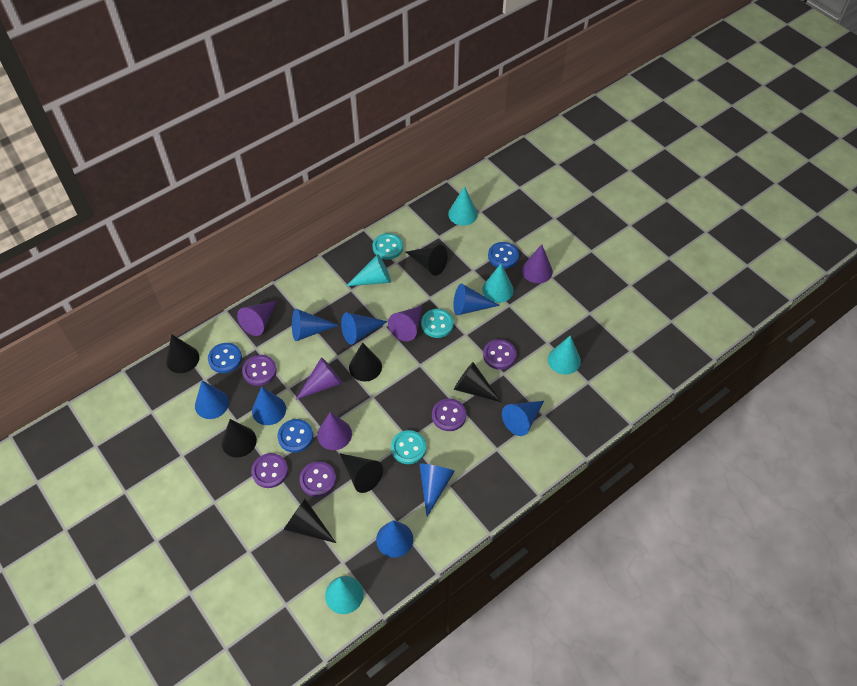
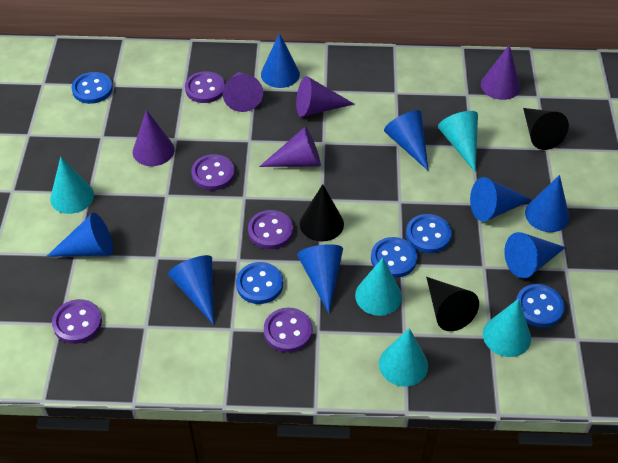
black cone: 7 -> 3
blue button: 3 -> 5
turquoise button: 3 -> 0

